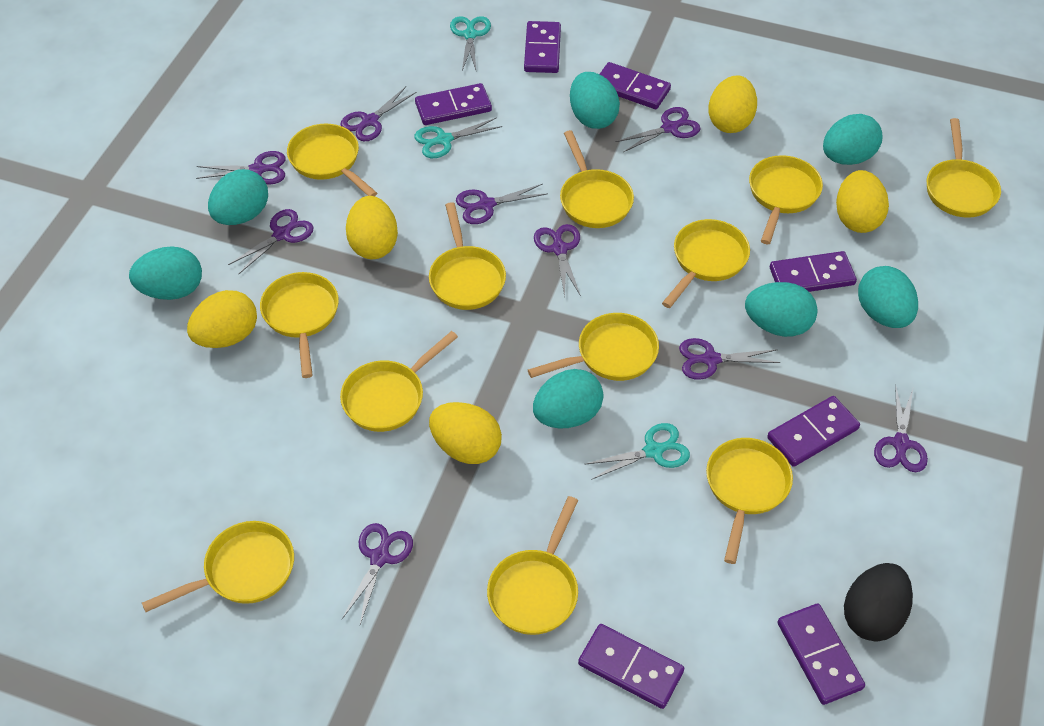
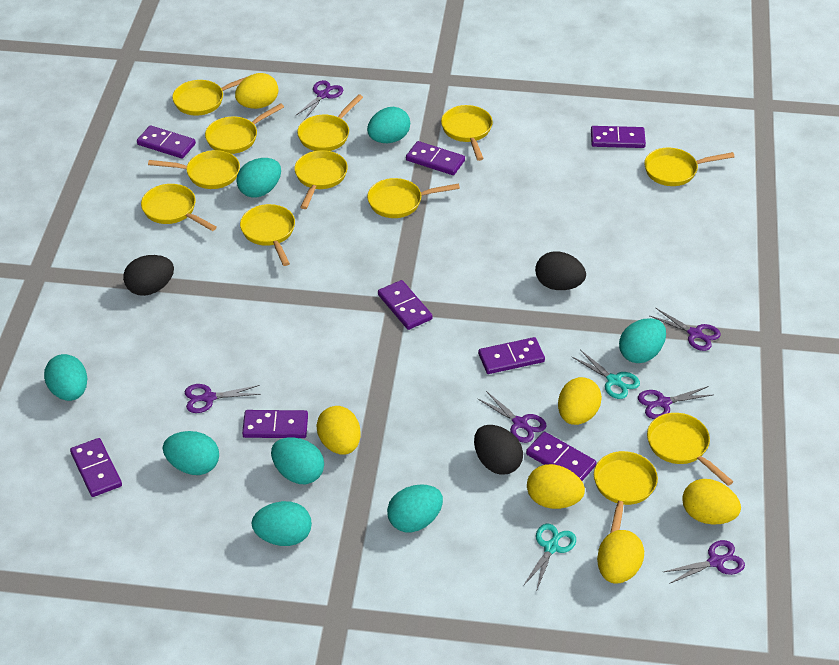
black egg: 1 -> 3
purple domino: 7 -> 8
purple scissors: 9 -> 6
turquoise egg: 7 -> 8
turquoise scissors: 3 -> 2
yellow egg: 5 -> 6

